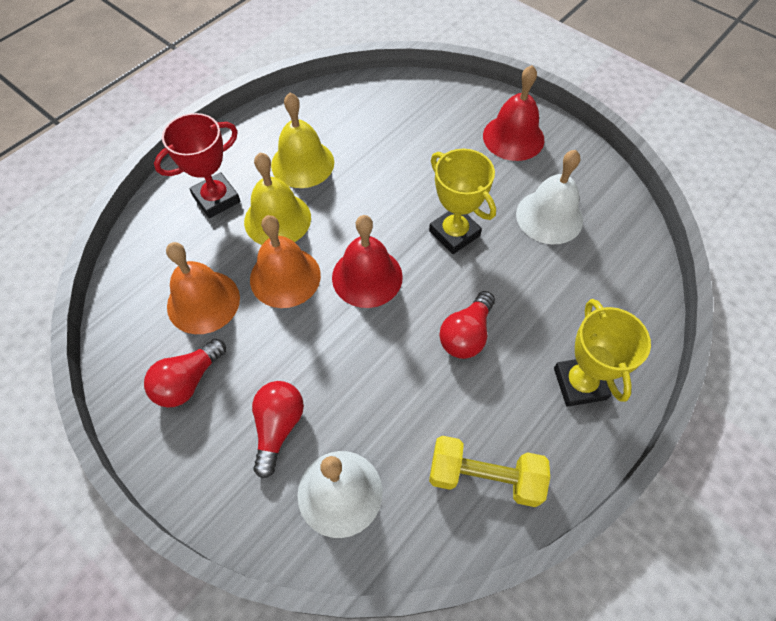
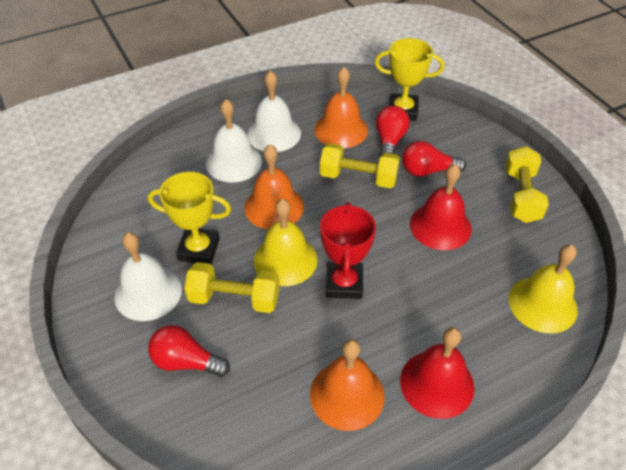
orange bell: 2 -> 3
white bell: 2 -> 3
yellow dumbbell: 1 -> 3

